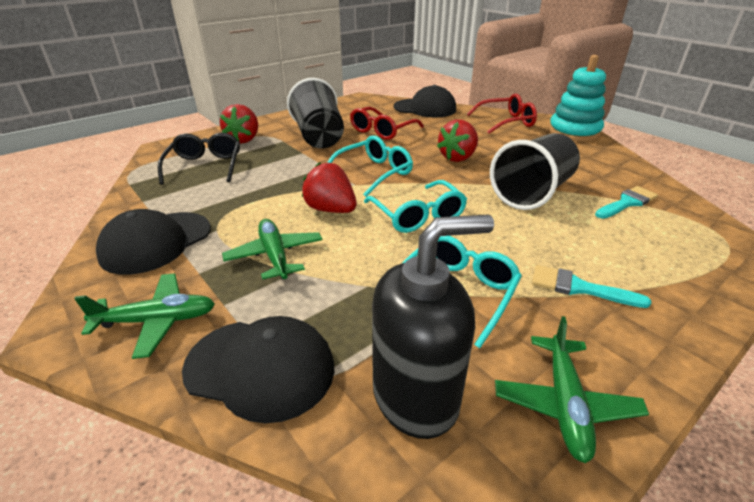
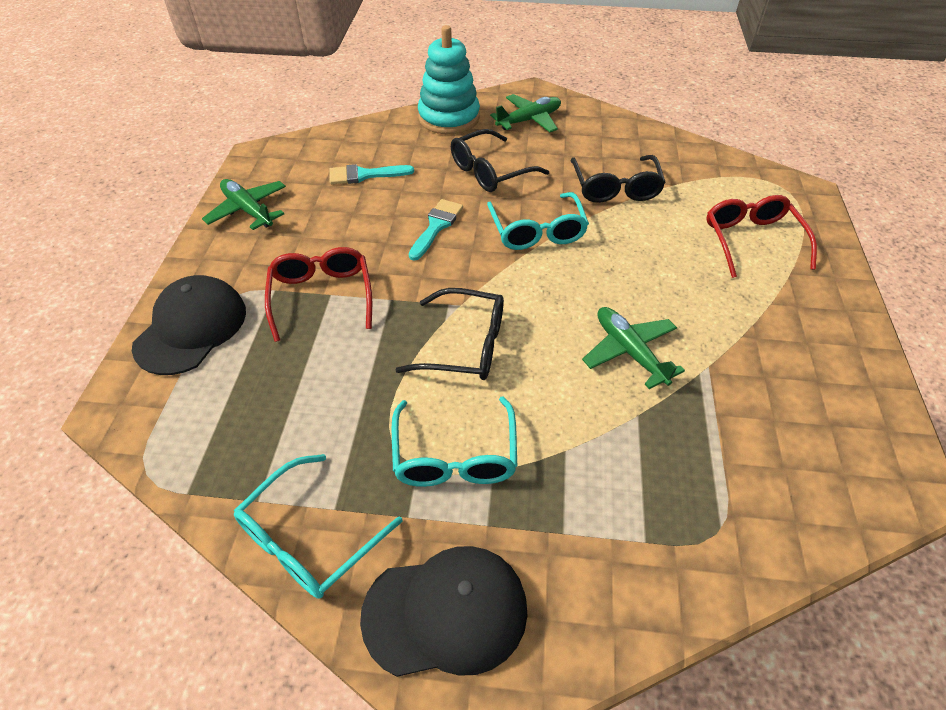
black cap: 3 -> 2
black cup: 2 -> 0
black glasses: 1 -> 3
black soap dispenser: 1 -> 0
red strawberry: 3 -> 0

